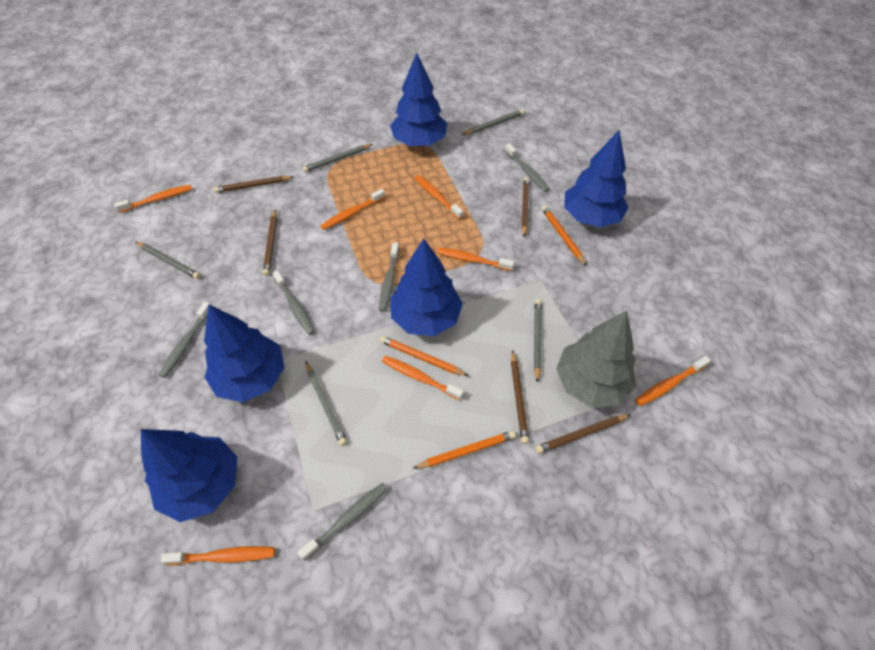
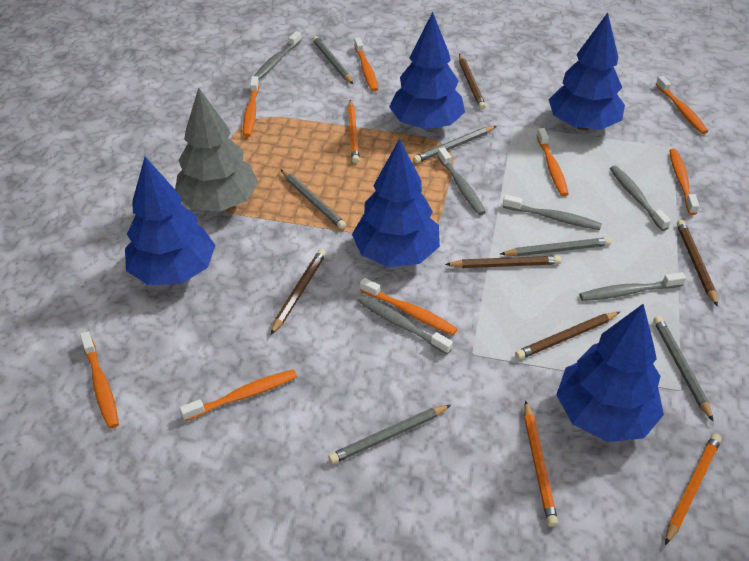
grey pencil: 5 -> 6
grey toothbrush: 5 -> 6
orange toothbrush: 7 -> 8

